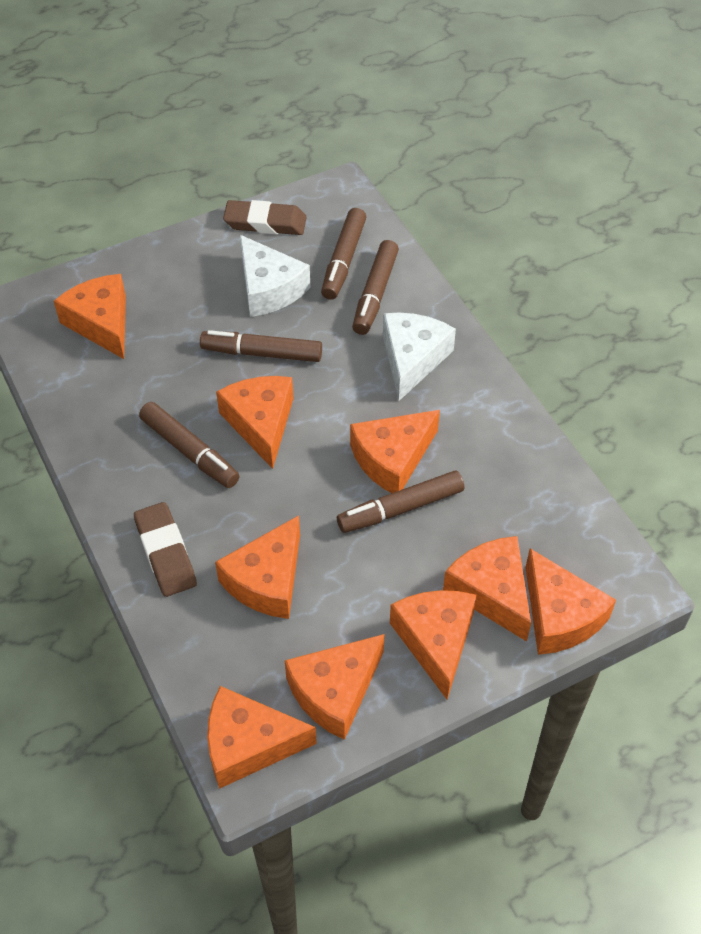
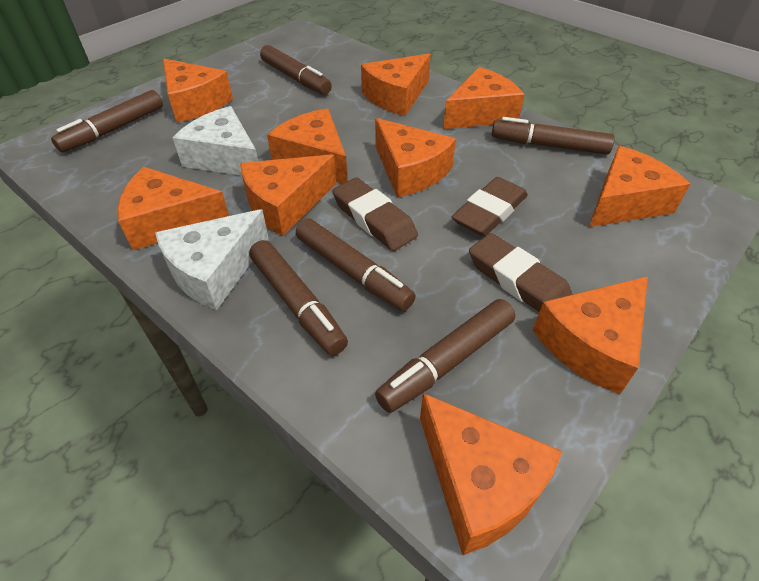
brown eraser: 2 -> 3
brown marker: 5 -> 6
orange cheese: 9 -> 10

